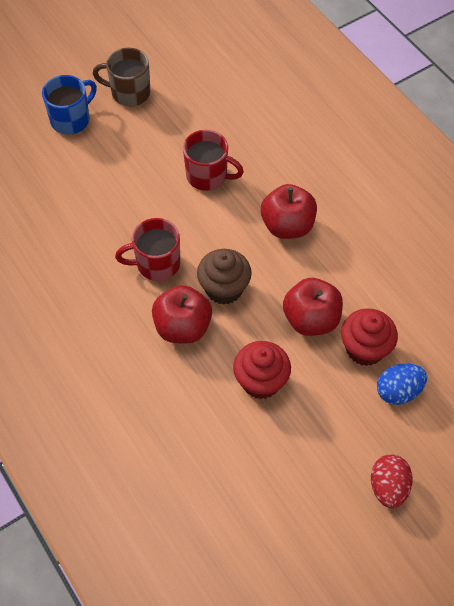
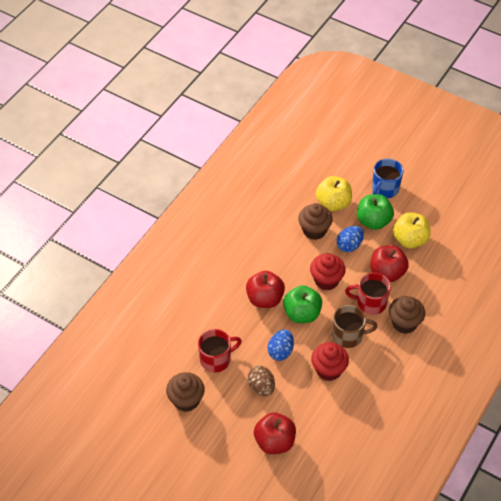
blue egg: 1 -> 2
brown cupcake: 1 -> 3
brown egg: 0 -> 1
green apple: 0 -> 2
red egg: 1 -> 0
yellow apple: 0 -> 2

